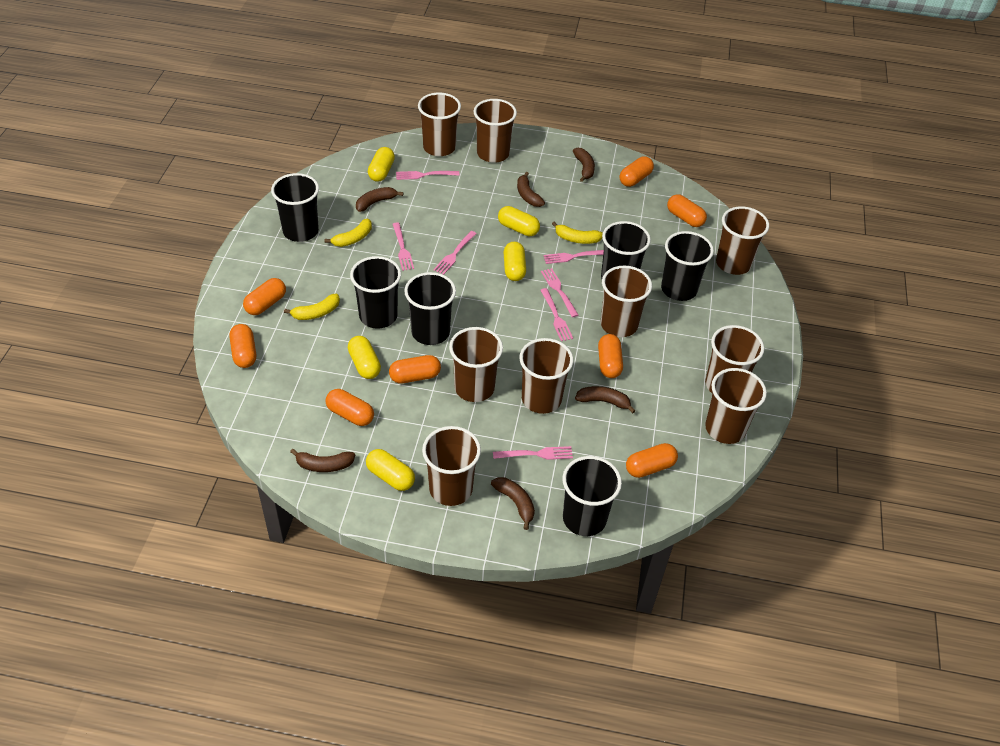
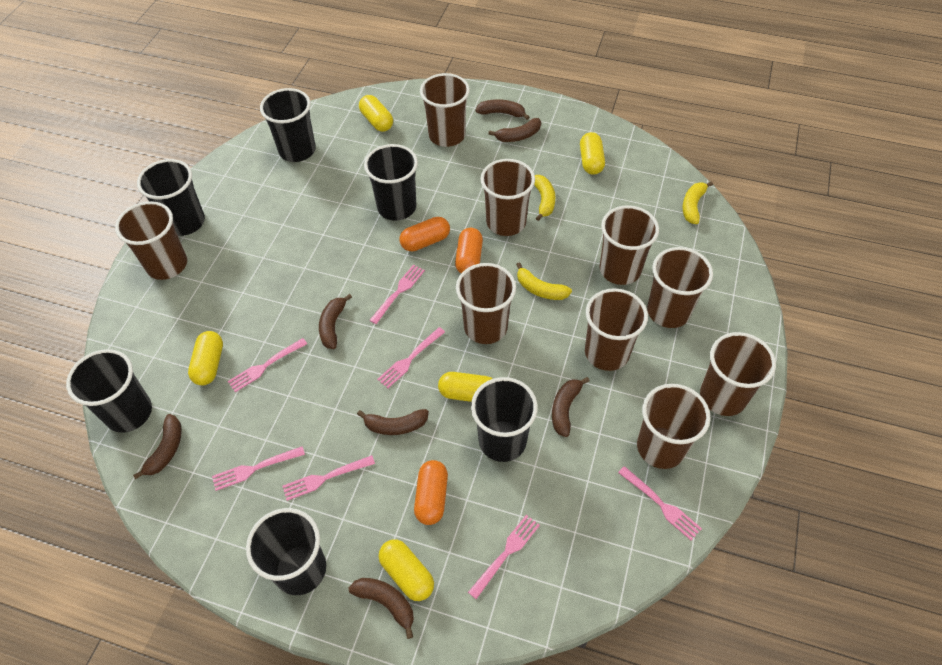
brown banana: 6 -> 7
orange capsule: 8 -> 3

